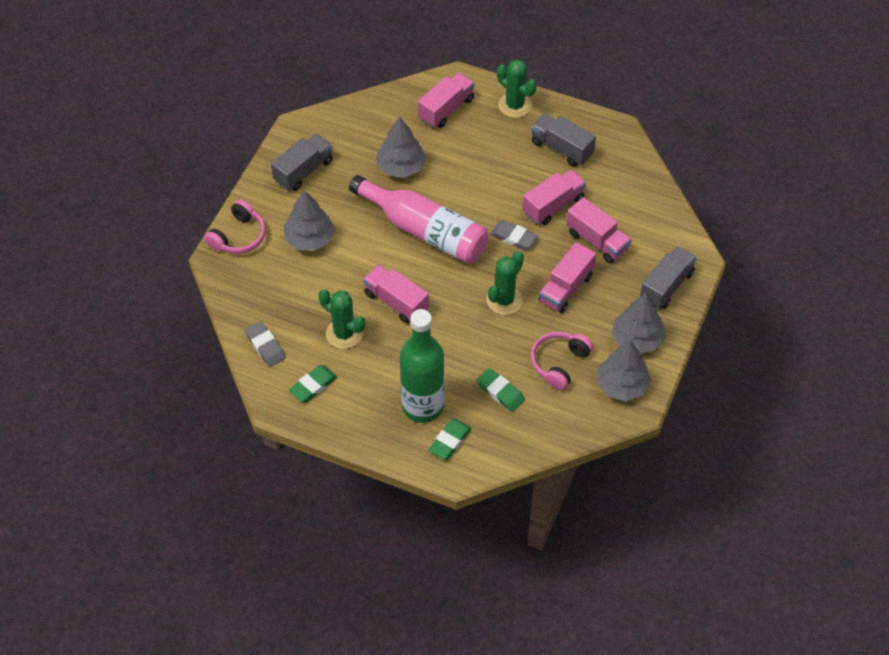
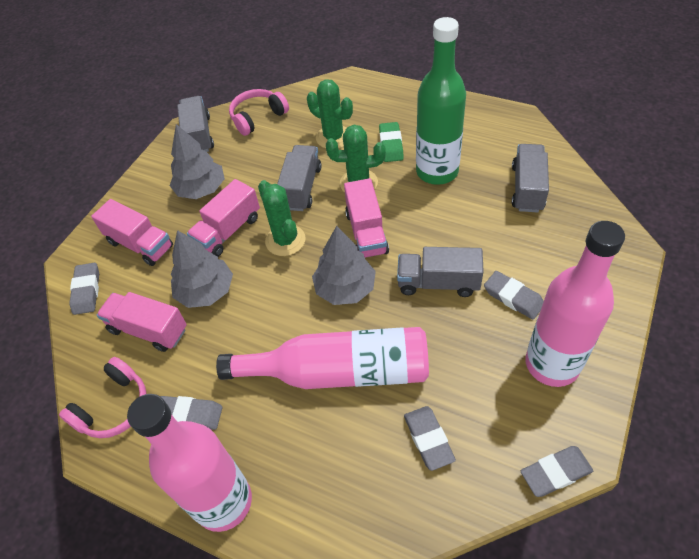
green eraser: 3 -> 1
grey eraser: 2 -> 5
grey tree: 4 -> 3
grey truck: 3 -> 4
pink bottle: 1 -> 3
pink truck: 5 -> 4

